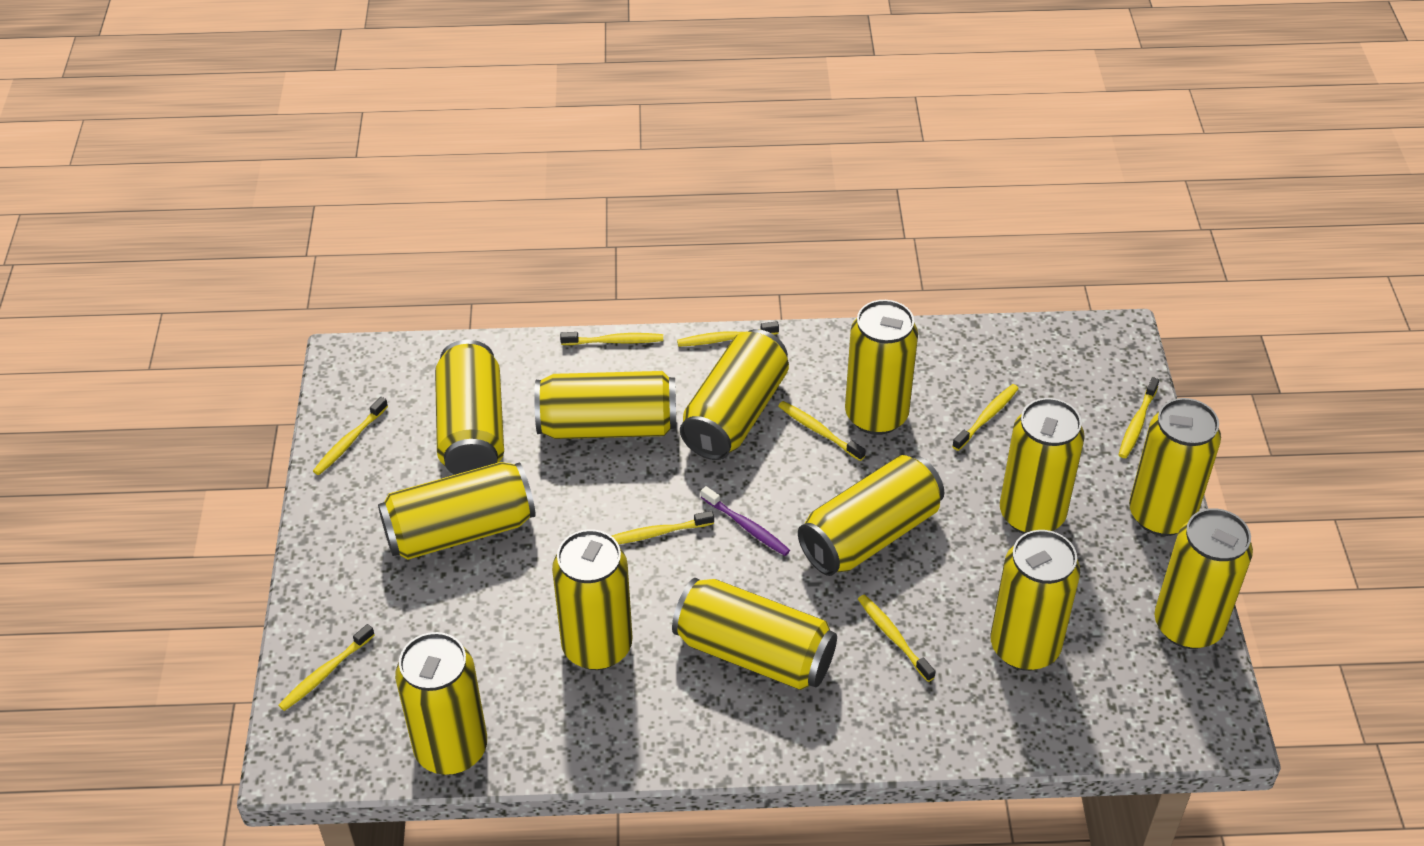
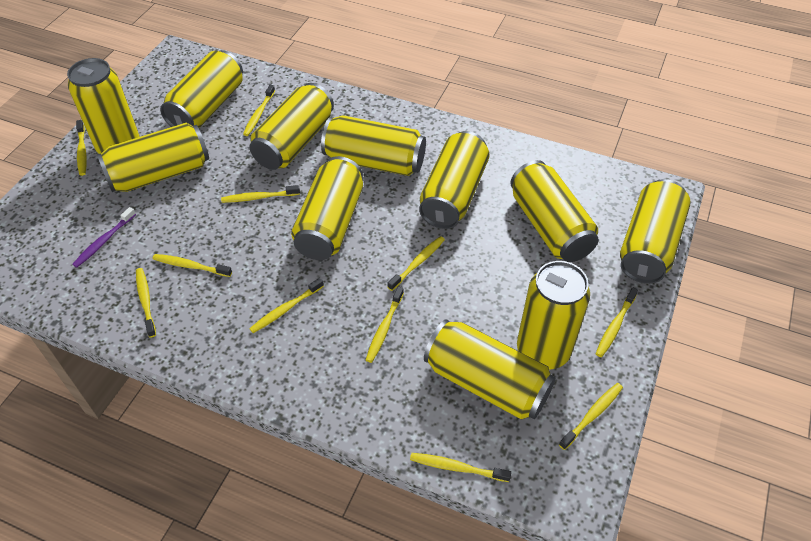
yellow can: 13 -> 11
yellow toothbrush: 9 -> 11

